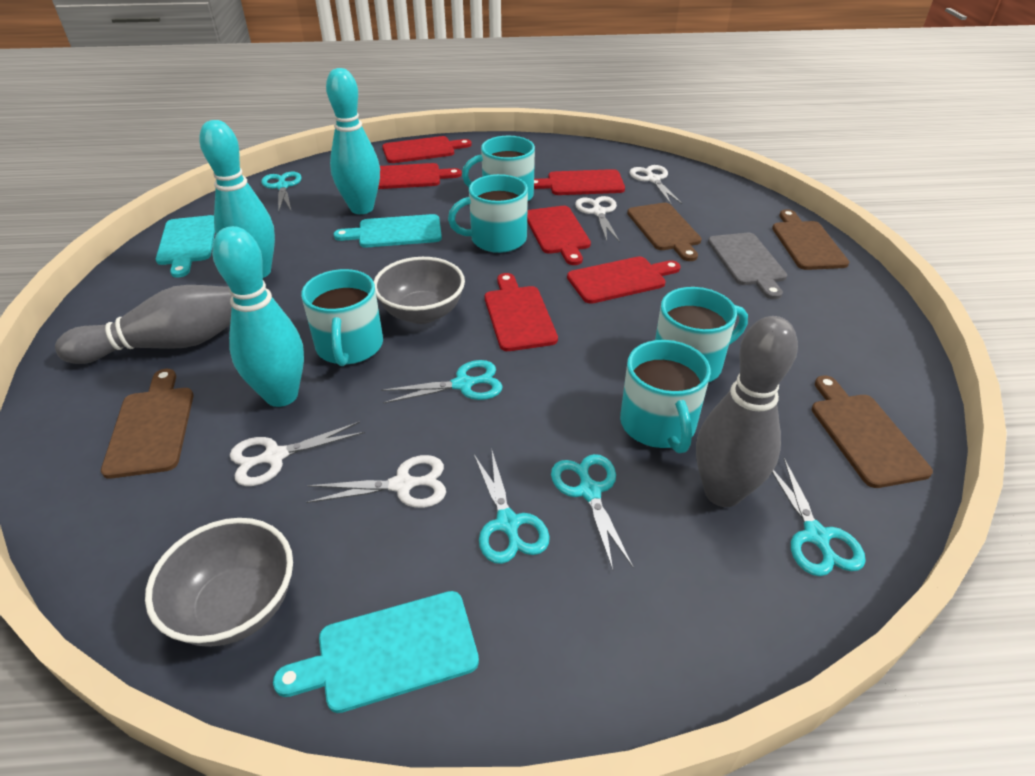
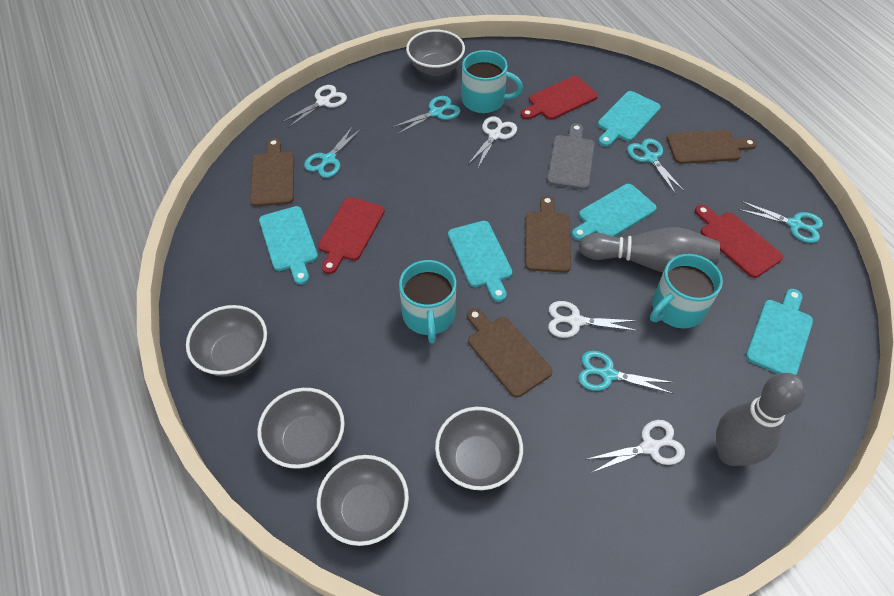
grey bowl: 2 -> 5
red cutting board: 6 -> 3
turquoise bowling pin: 3 -> 0
turquoise cutting board: 3 -> 5
turquoise mug: 5 -> 3

